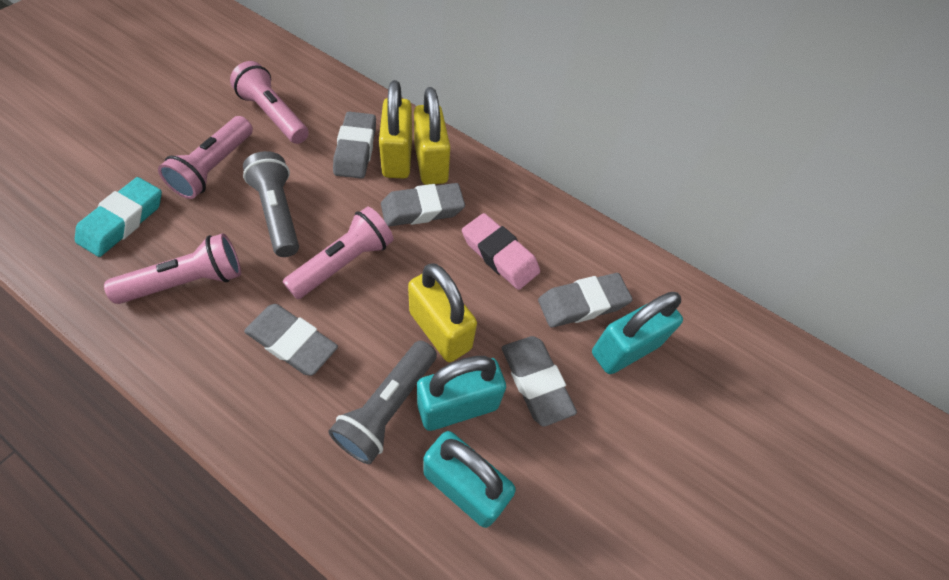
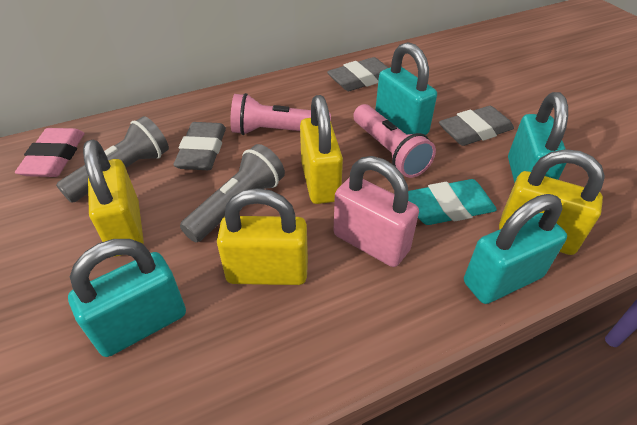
grey eraser: 5 -> 3
pink flashlight: 4 -> 2
pink padlock: 0 -> 1
turquoise padlock: 3 -> 4
yellow padlock: 3 -> 4

